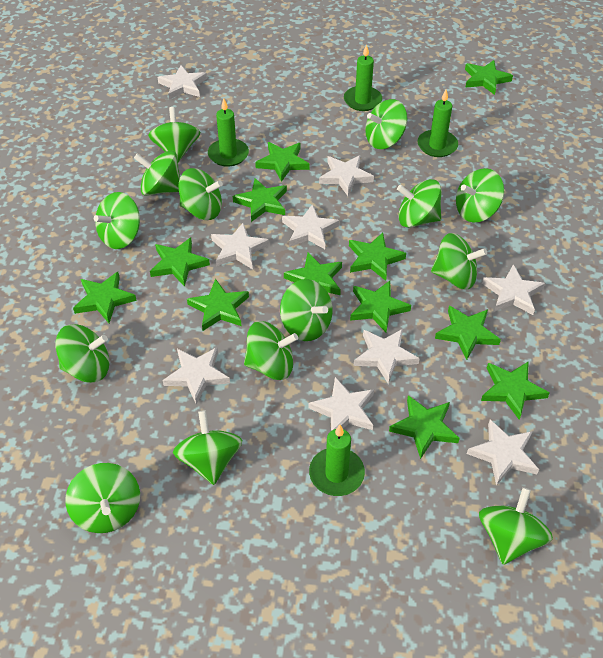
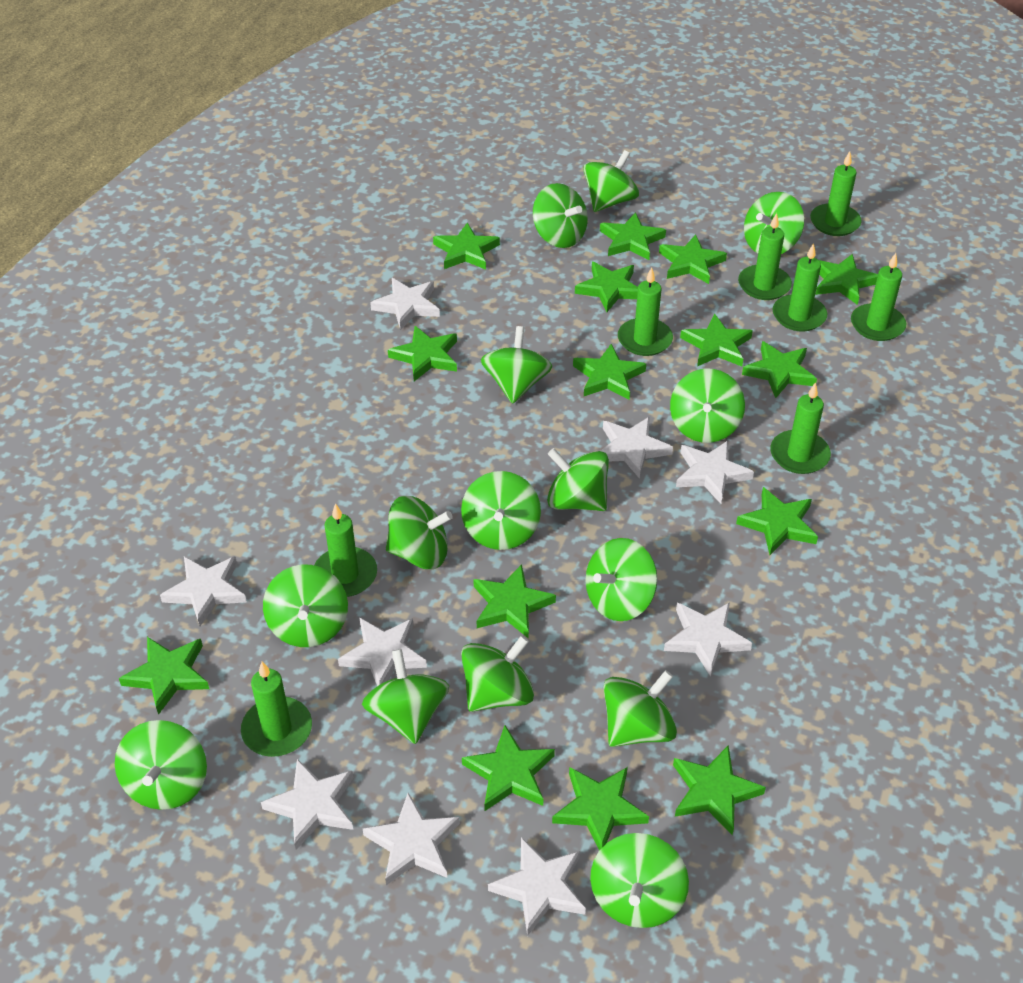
green candle: 4 -> 8
green spinning top: 14 -> 15
green star: 12 -> 15

